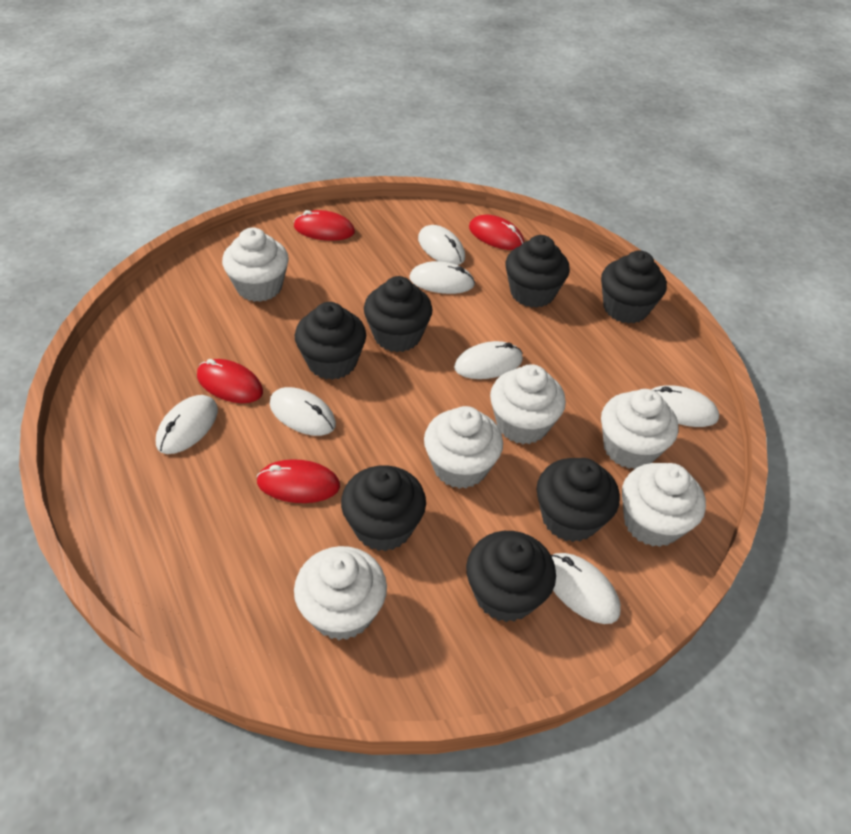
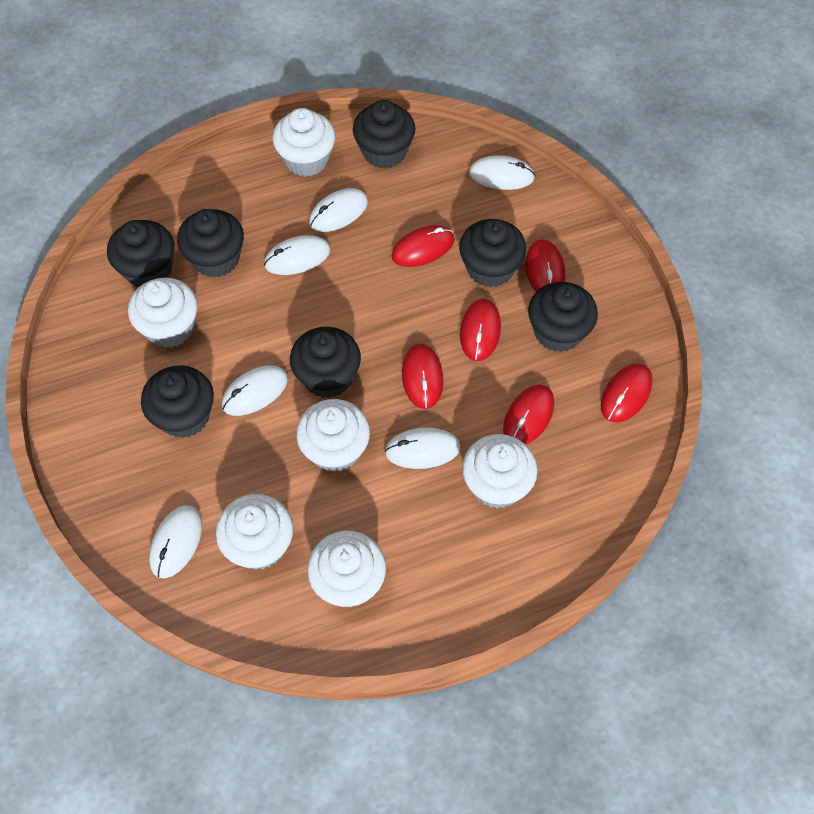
red mouse: 4 -> 6
white mouse: 7 -> 6

